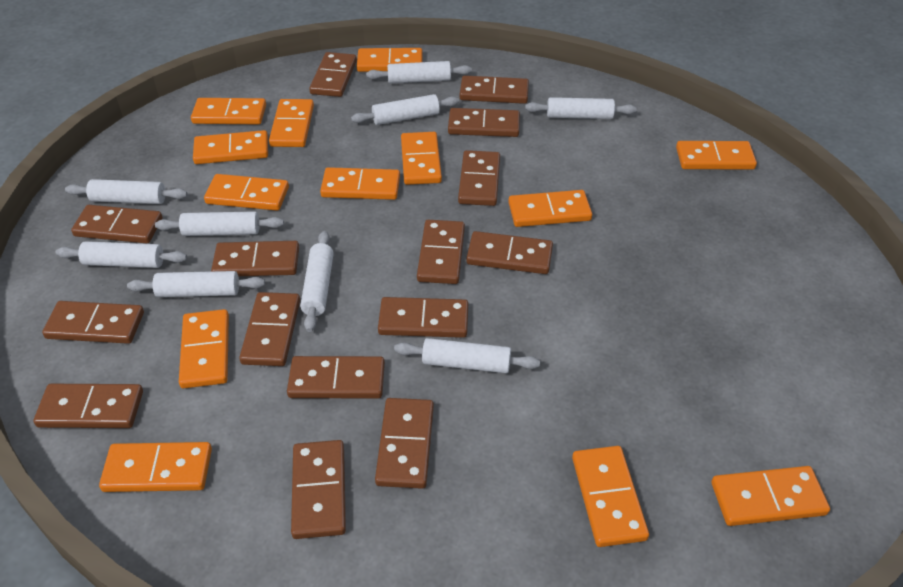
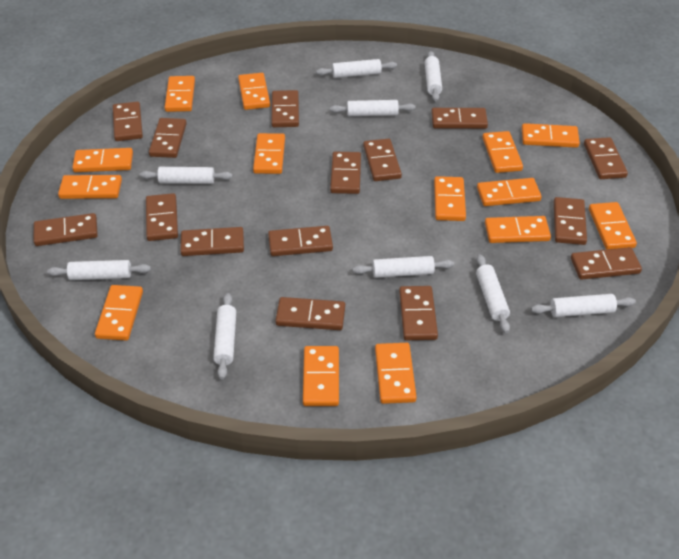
orange domino: 13 -> 14

